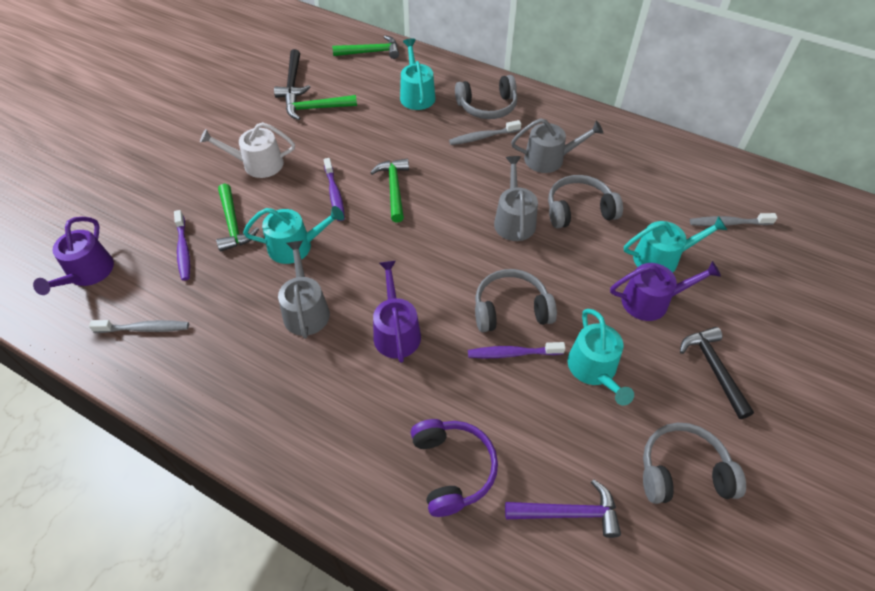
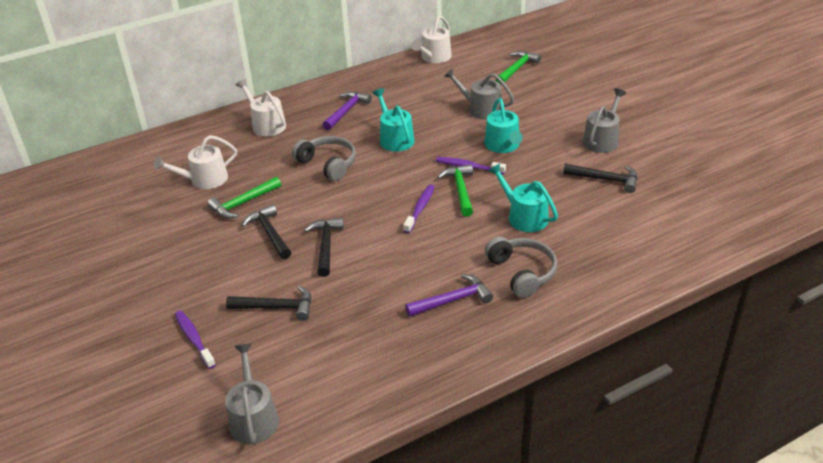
black hammer: 2 -> 4
green hammer: 4 -> 3
grey headphones: 4 -> 2
grey toothbrush: 3 -> 0
purple hammer: 1 -> 2
purple headphones: 1 -> 0
purple watering can: 3 -> 0
turquoise watering can: 4 -> 3
white watering can: 1 -> 3

